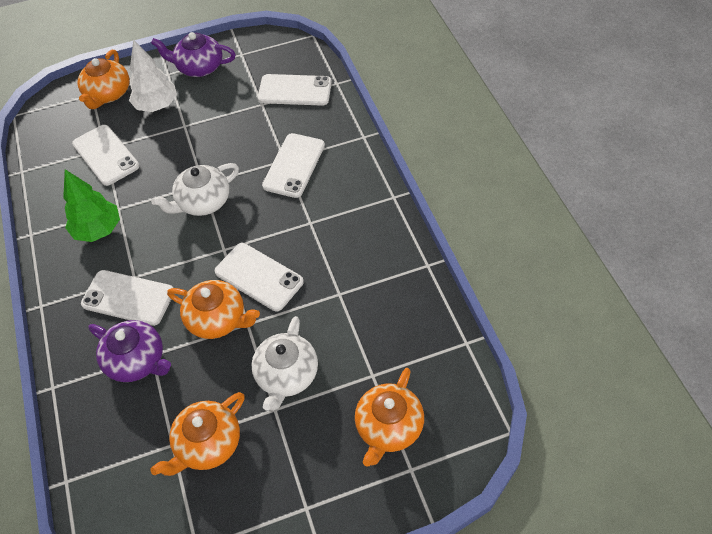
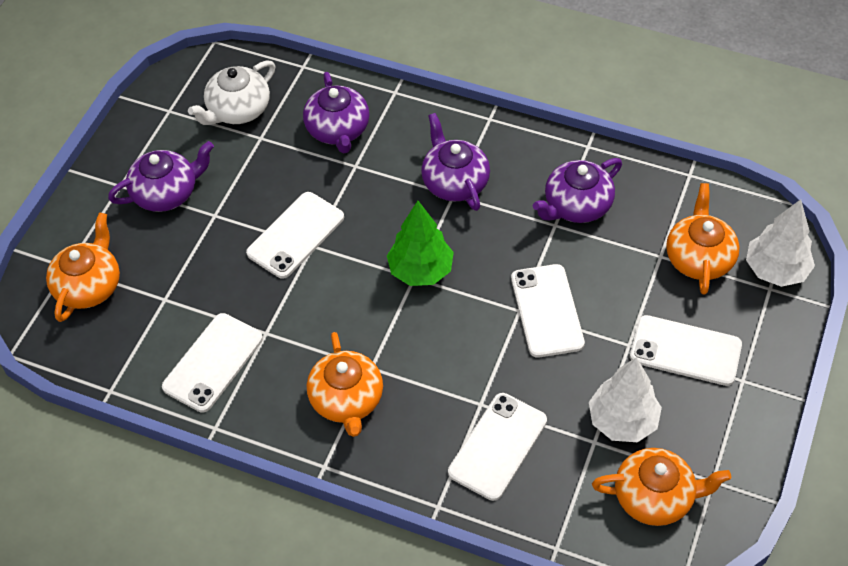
purple teapot: 2 -> 4
white teapot: 2 -> 1
white tree: 1 -> 2

